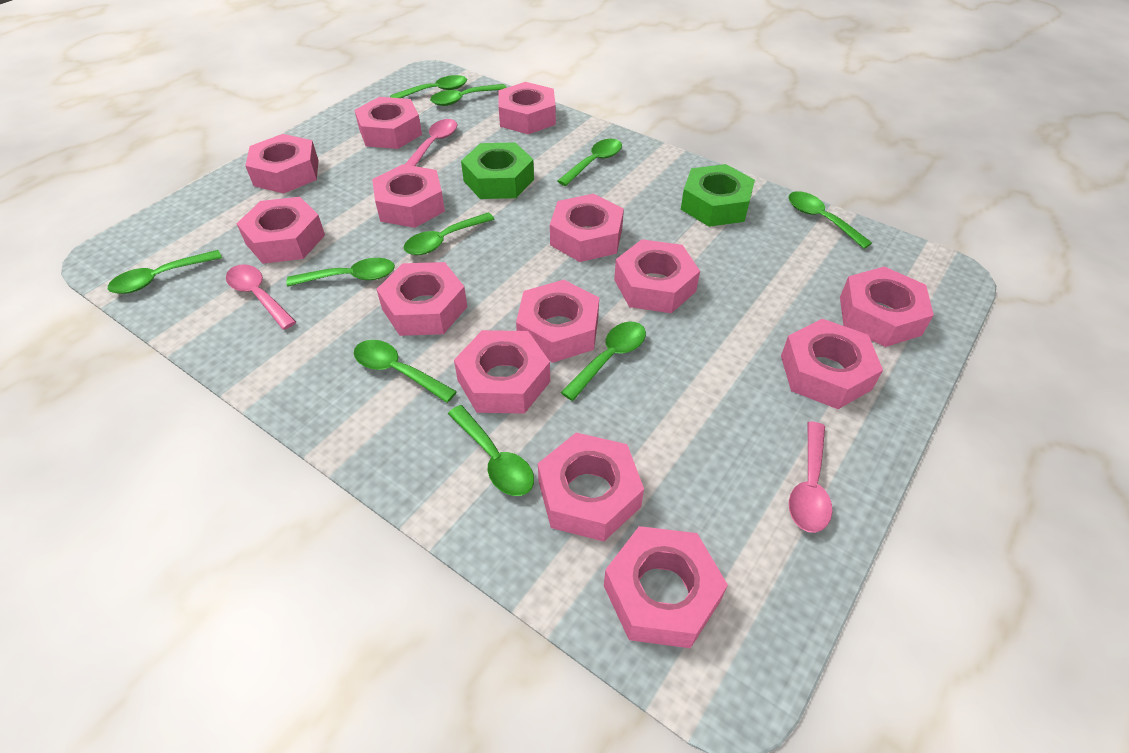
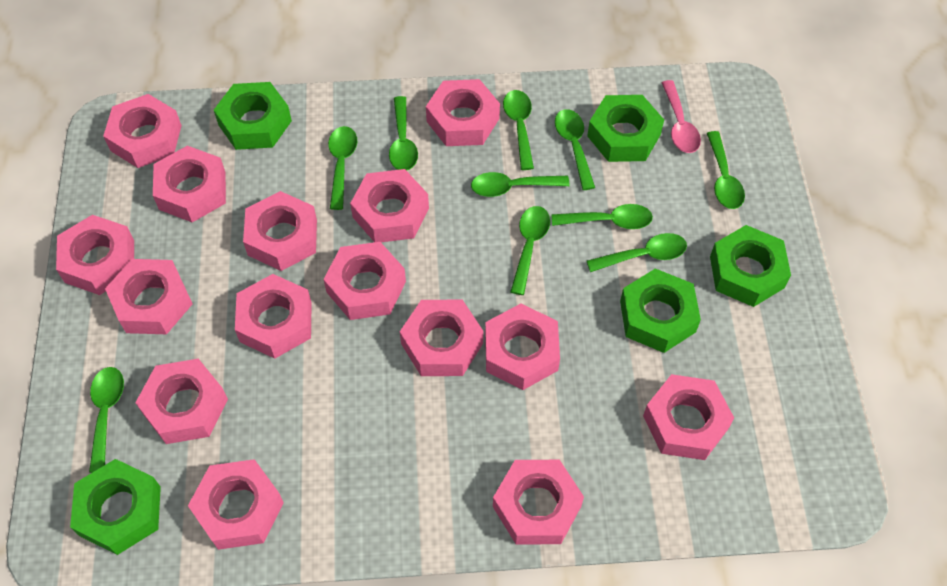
green nut: 2 -> 5
pink nut: 14 -> 15
pink spoon: 3 -> 1

